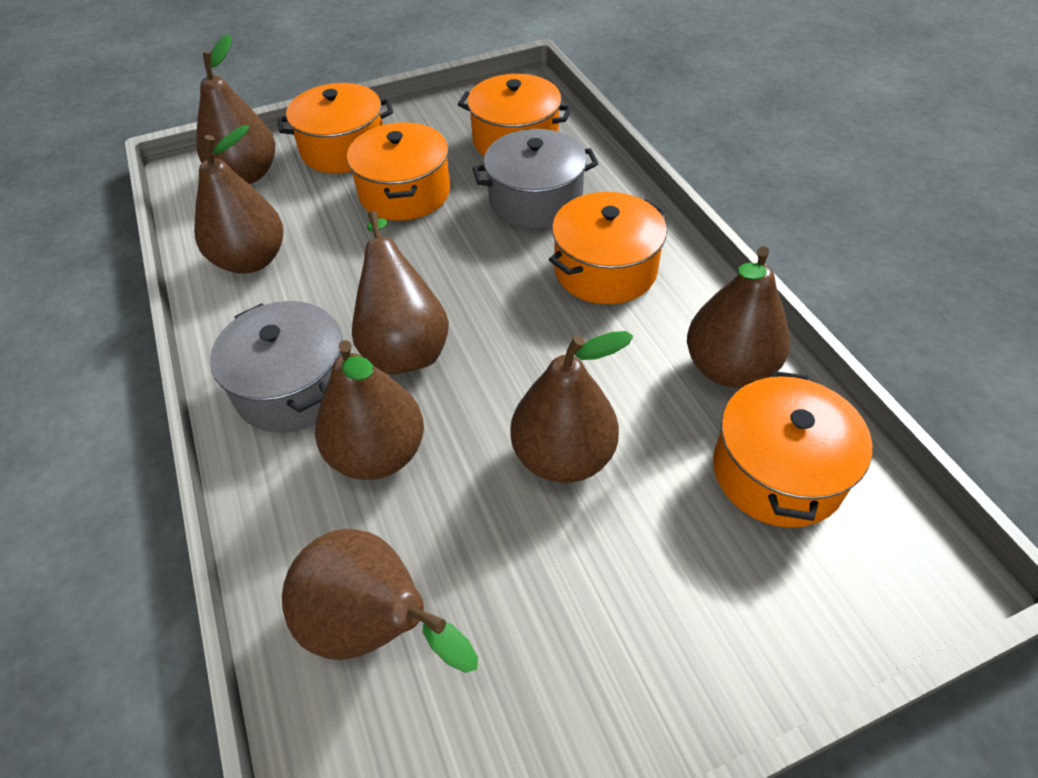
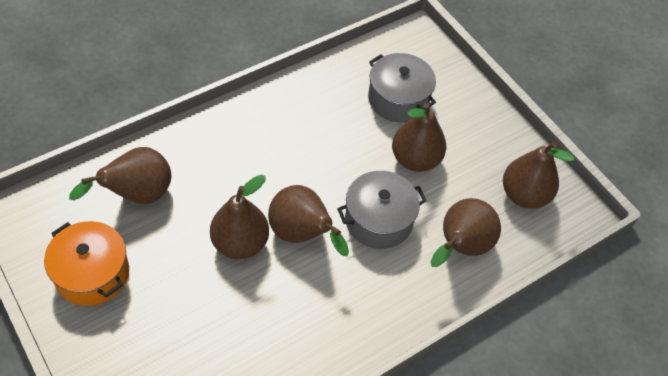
brown pear: 7 -> 6
orange pot: 5 -> 1

